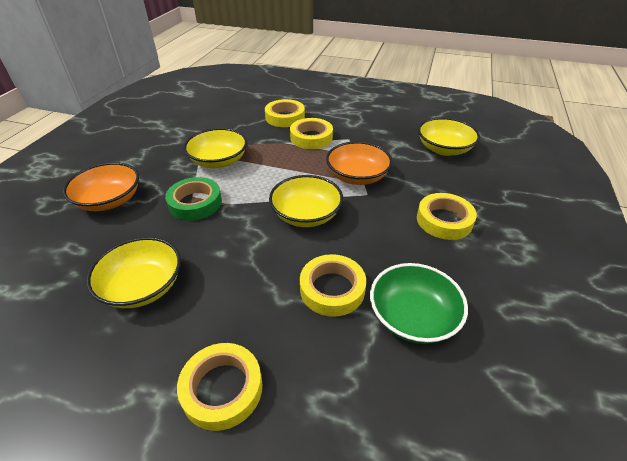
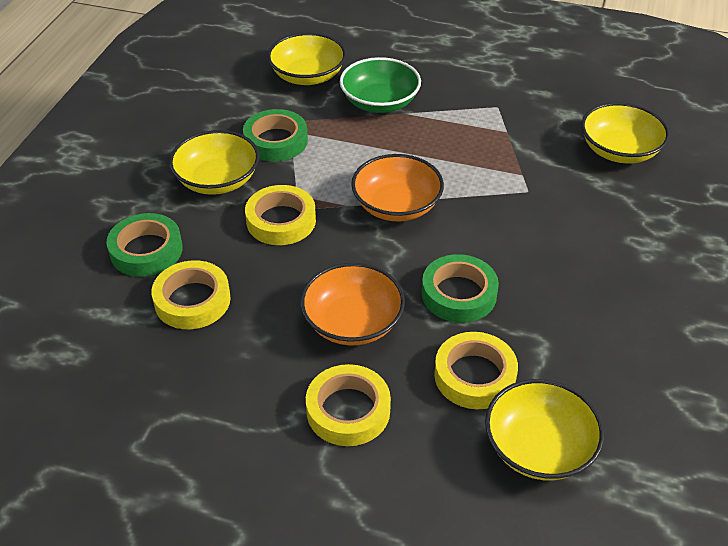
green tape: 1 -> 3
yellow tape: 5 -> 4

